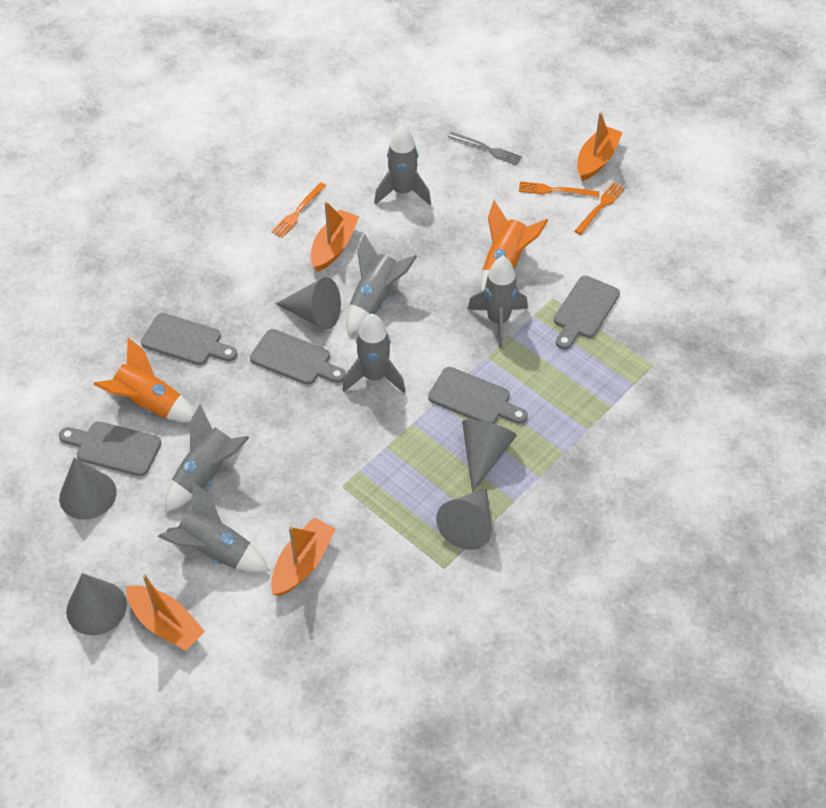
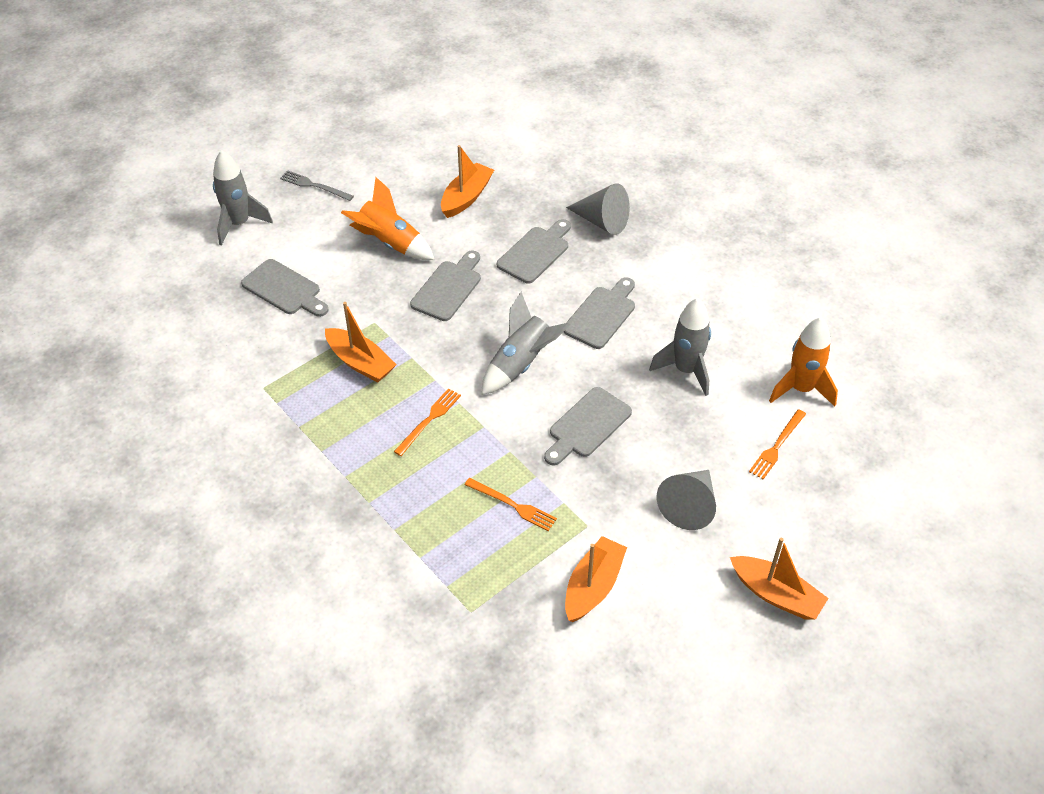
grey cone: 5 -> 2
grey rocket: 6 -> 3

